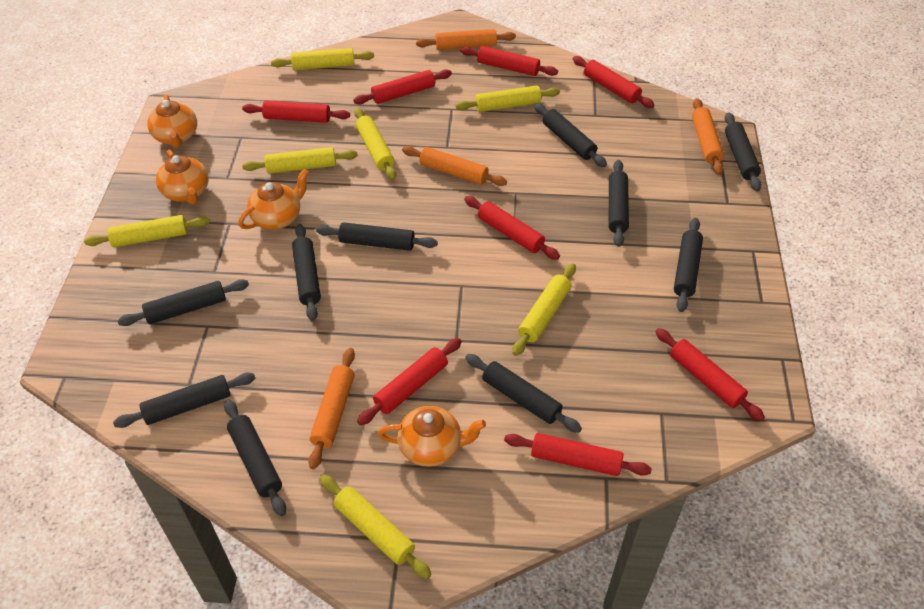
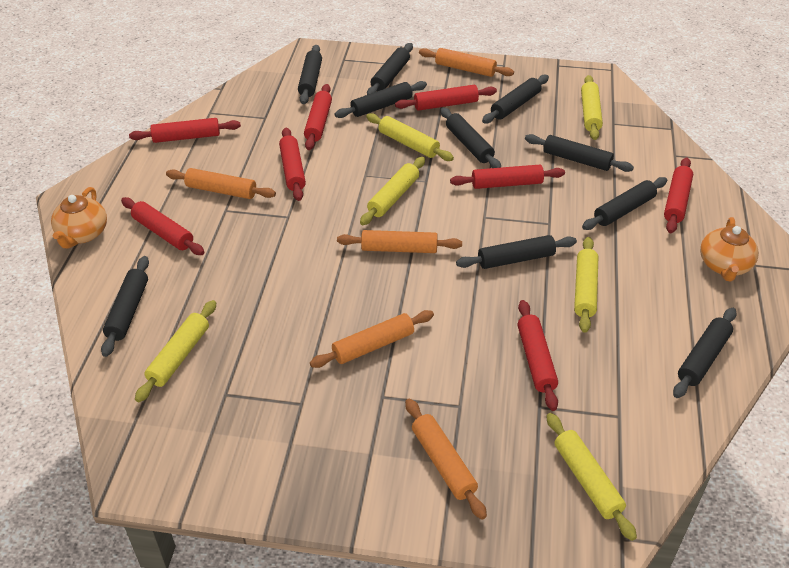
orange rolling pin: 4 -> 5
orange teapot: 4 -> 2
yellow rolling pin: 7 -> 6

